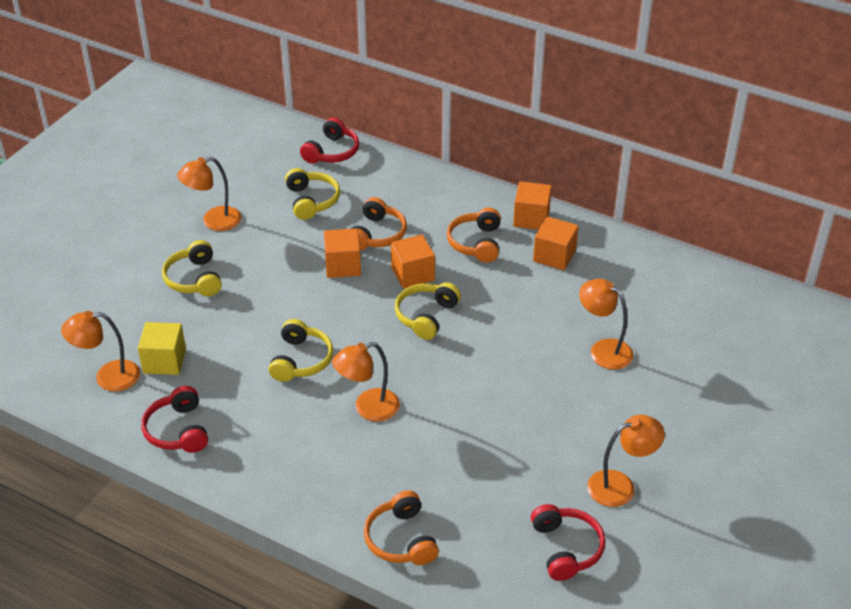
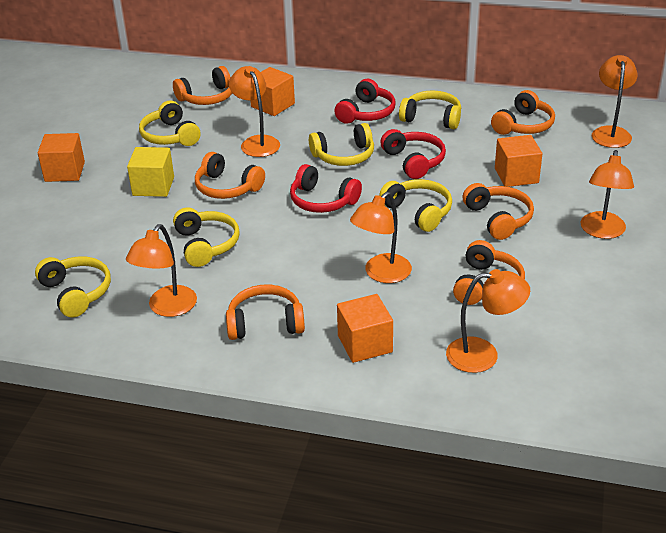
orange headphones: 3 -> 6
orange lamp: 5 -> 6
yellow headphones: 4 -> 6

